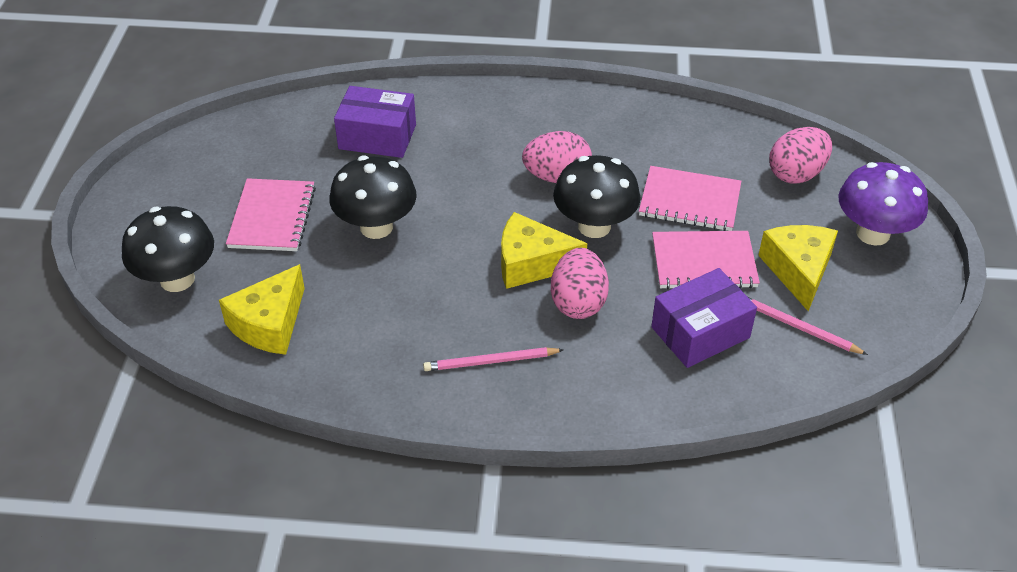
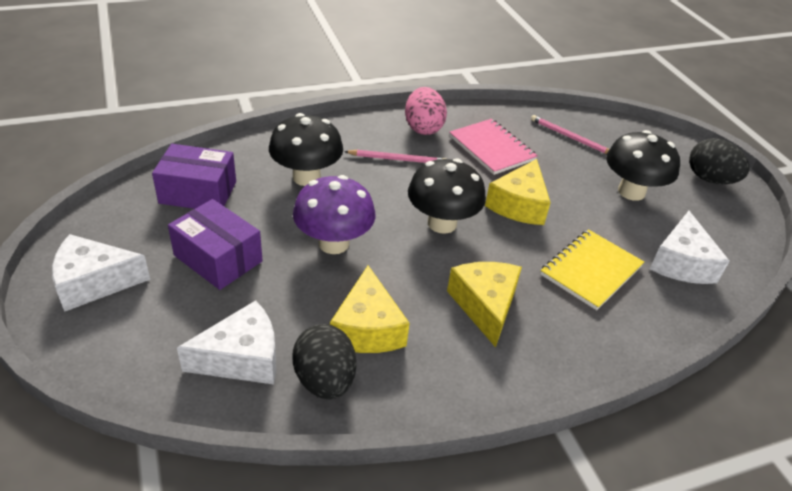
black egg: 0 -> 2
pink egg: 3 -> 1
pink notebook: 3 -> 1
white cheese: 0 -> 3
yellow notebook: 0 -> 1

